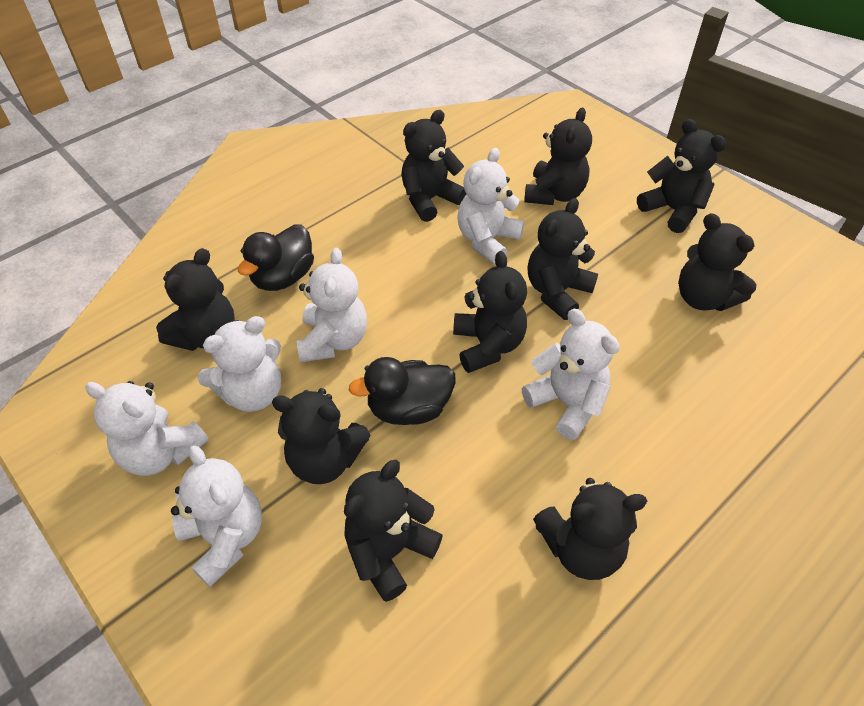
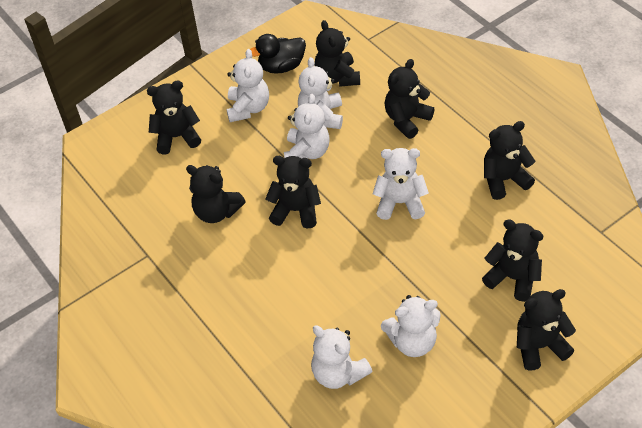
black duck: 2 -> 1
black teddy bear: 10 -> 8

